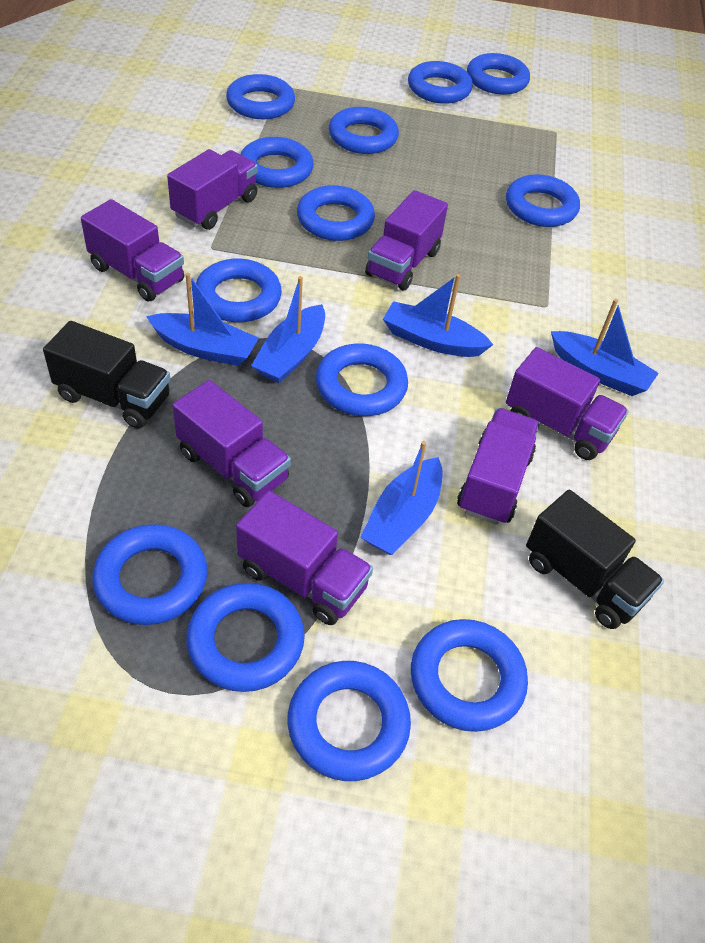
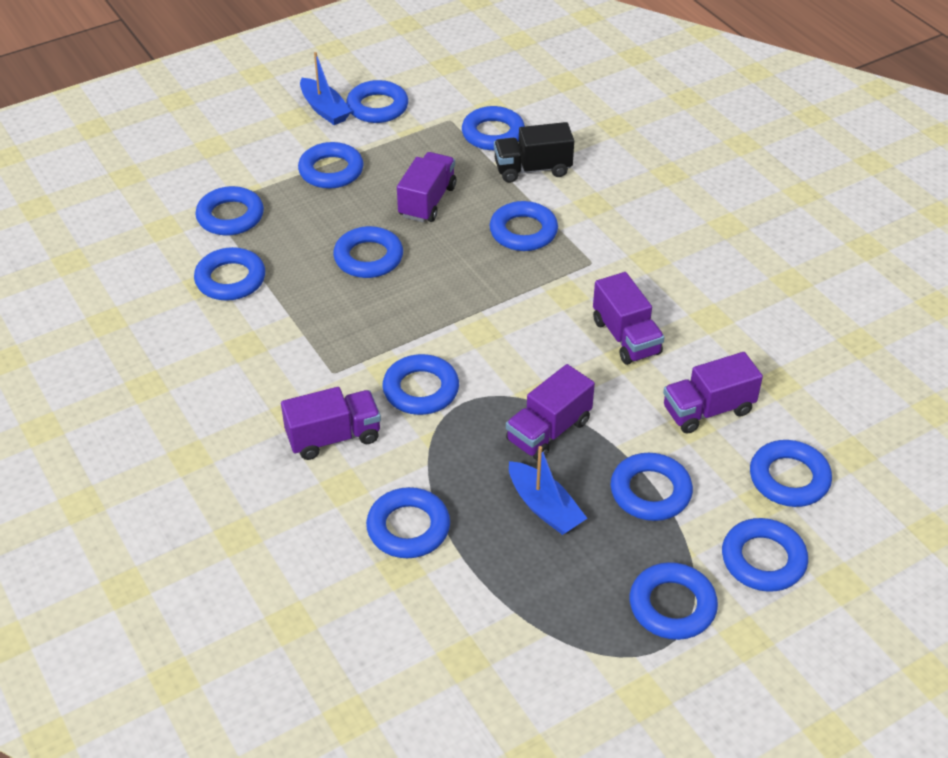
black truck: 2 -> 1
blue boat: 5 -> 2
purple truck: 7 -> 5

